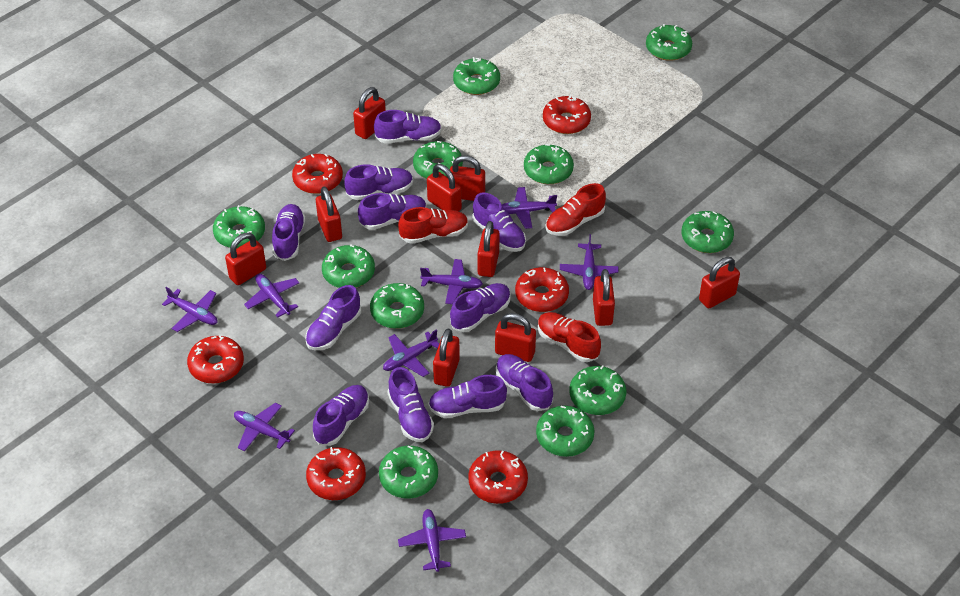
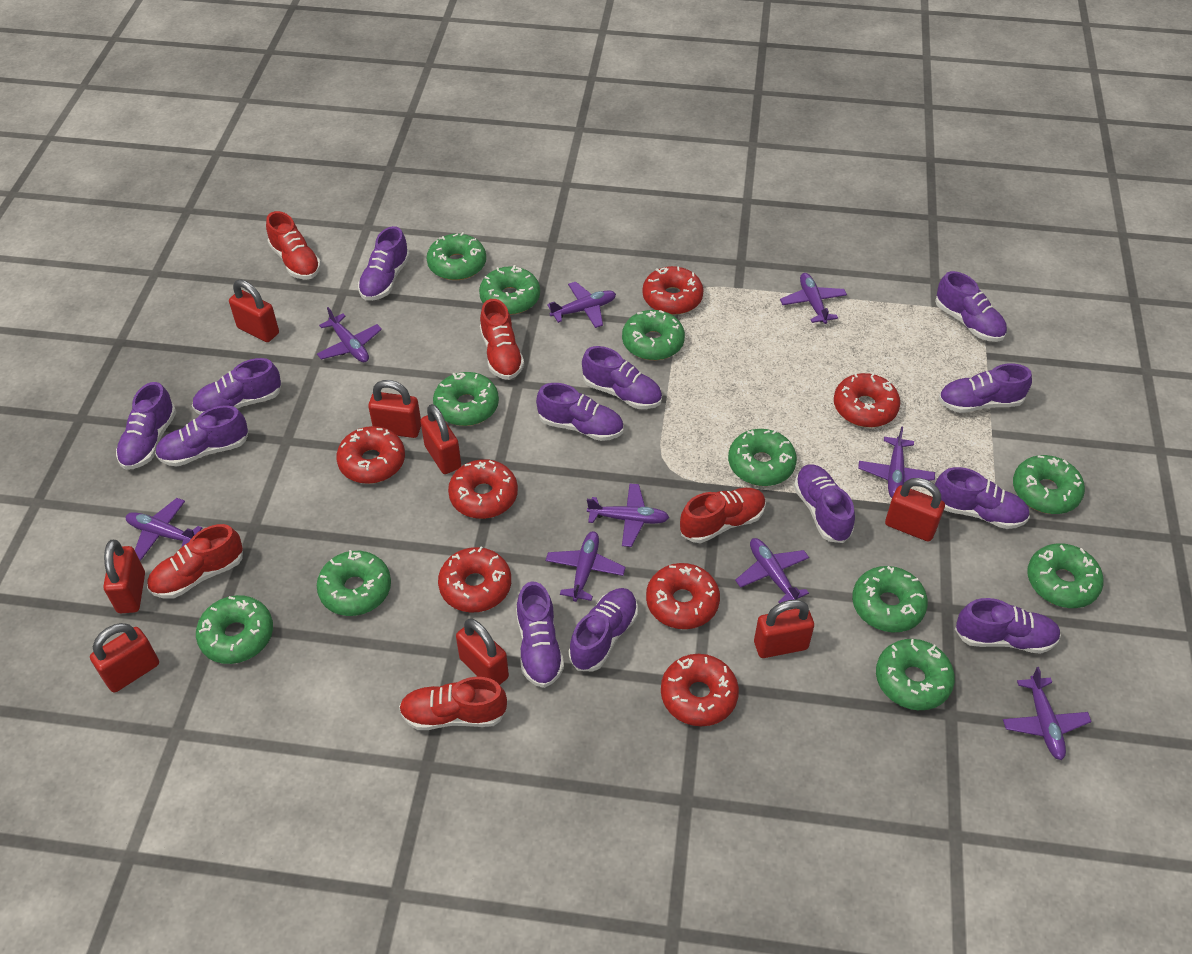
purple plane: 8 -> 9
purple shoe: 11 -> 13
red donut: 6 -> 7
red padlock: 10 -> 8
red shoe: 3 -> 5

